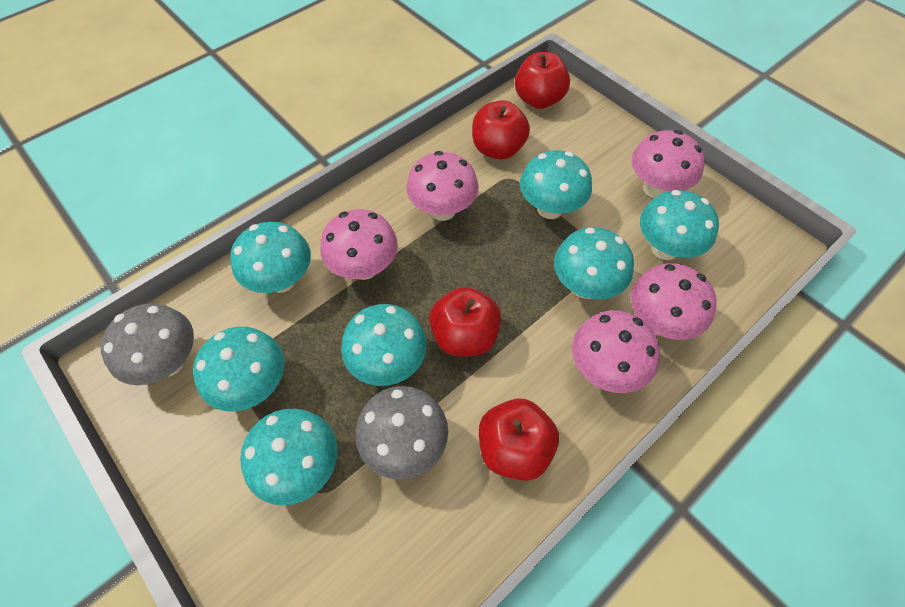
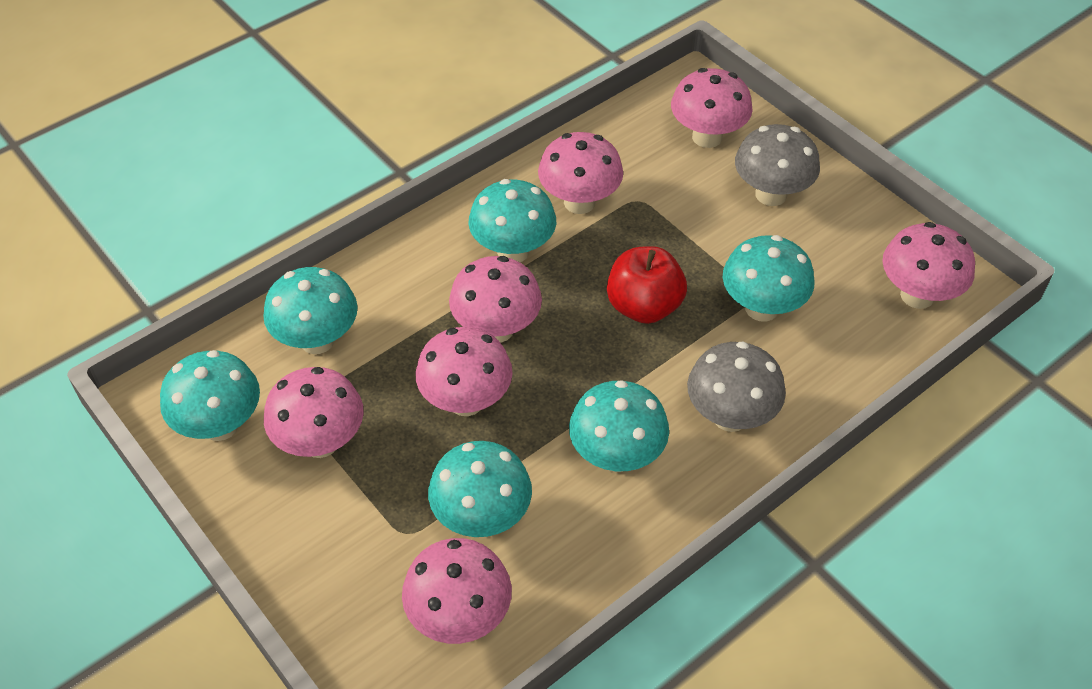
pink mushroom: 5 -> 7
red apple: 4 -> 1
turquoise mushroom: 7 -> 6

